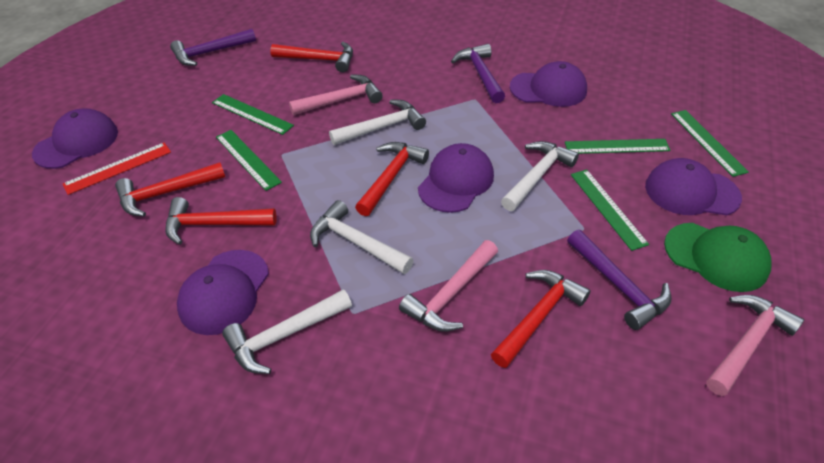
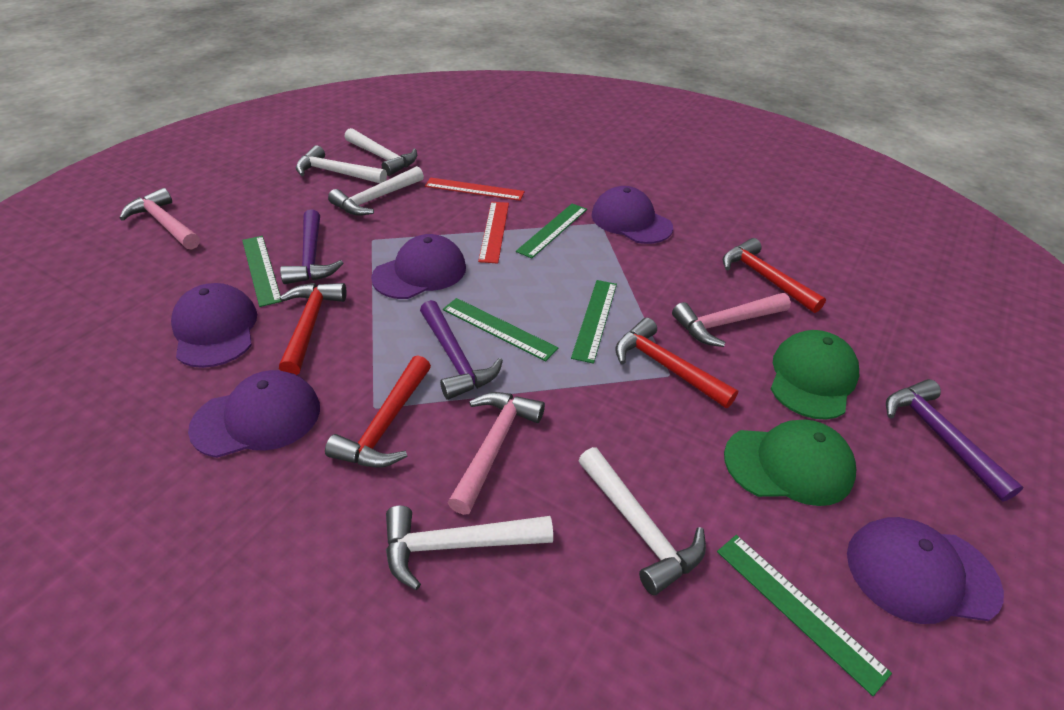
green cap: 1 -> 2
red hammer: 5 -> 4
red ruler: 1 -> 2
white hammer: 4 -> 5

